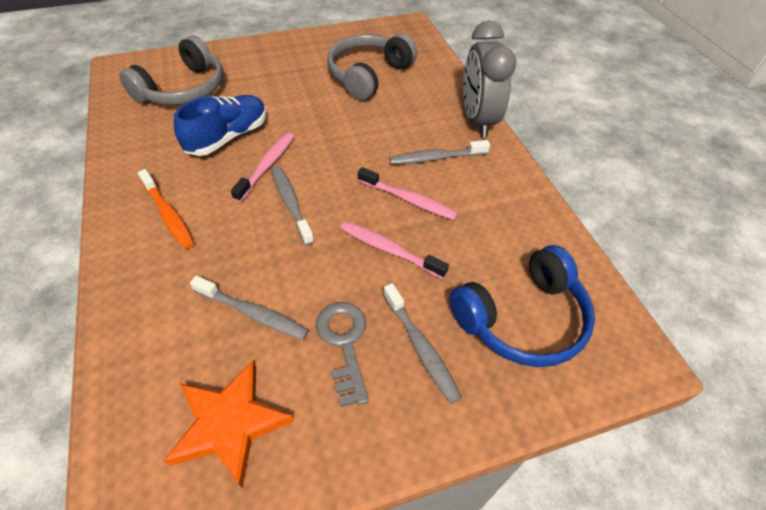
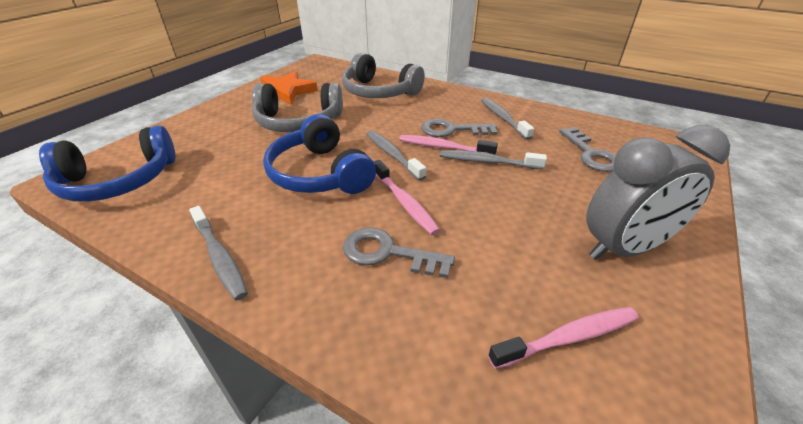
blue headphones: 1 -> 2
blue shoe: 1 -> 0
grey key: 1 -> 3
orange toothbrush: 1 -> 0

